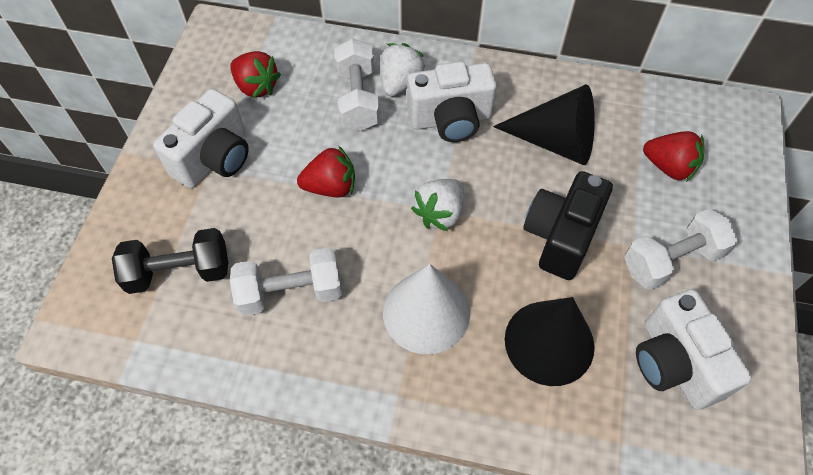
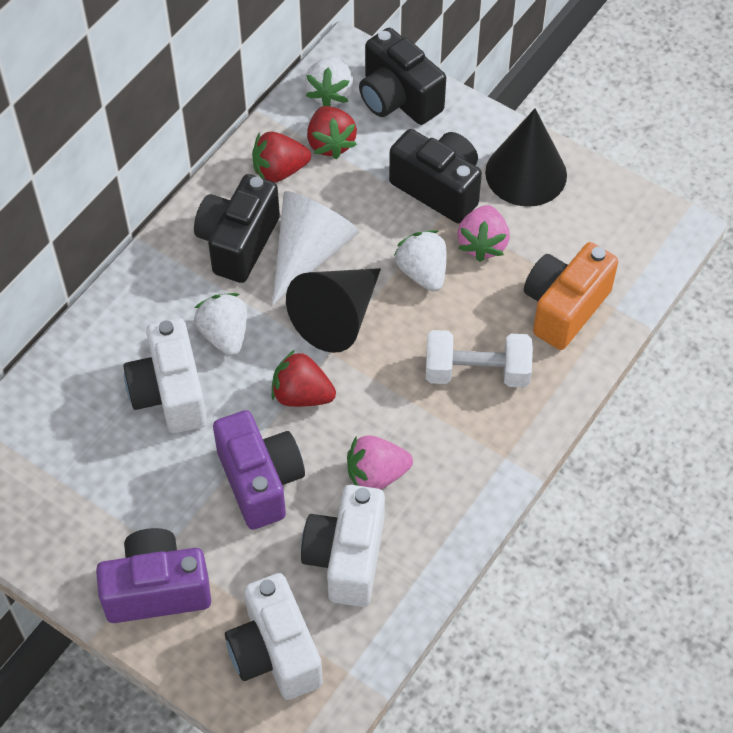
black camera: 1 -> 3
black dumbbell: 1 -> 0
orange camera: 0 -> 1
pink strawberry: 0 -> 2
purple camera: 0 -> 2
white dumbbell: 3 -> 1
white strawberry: 2 -> 3

